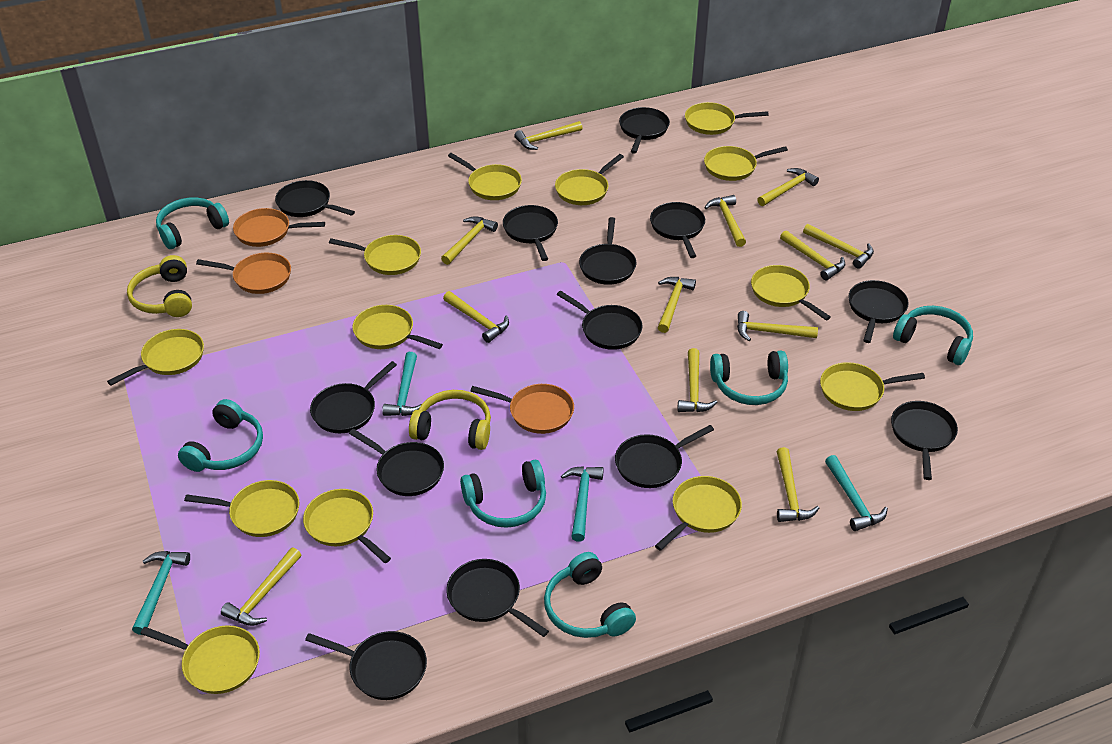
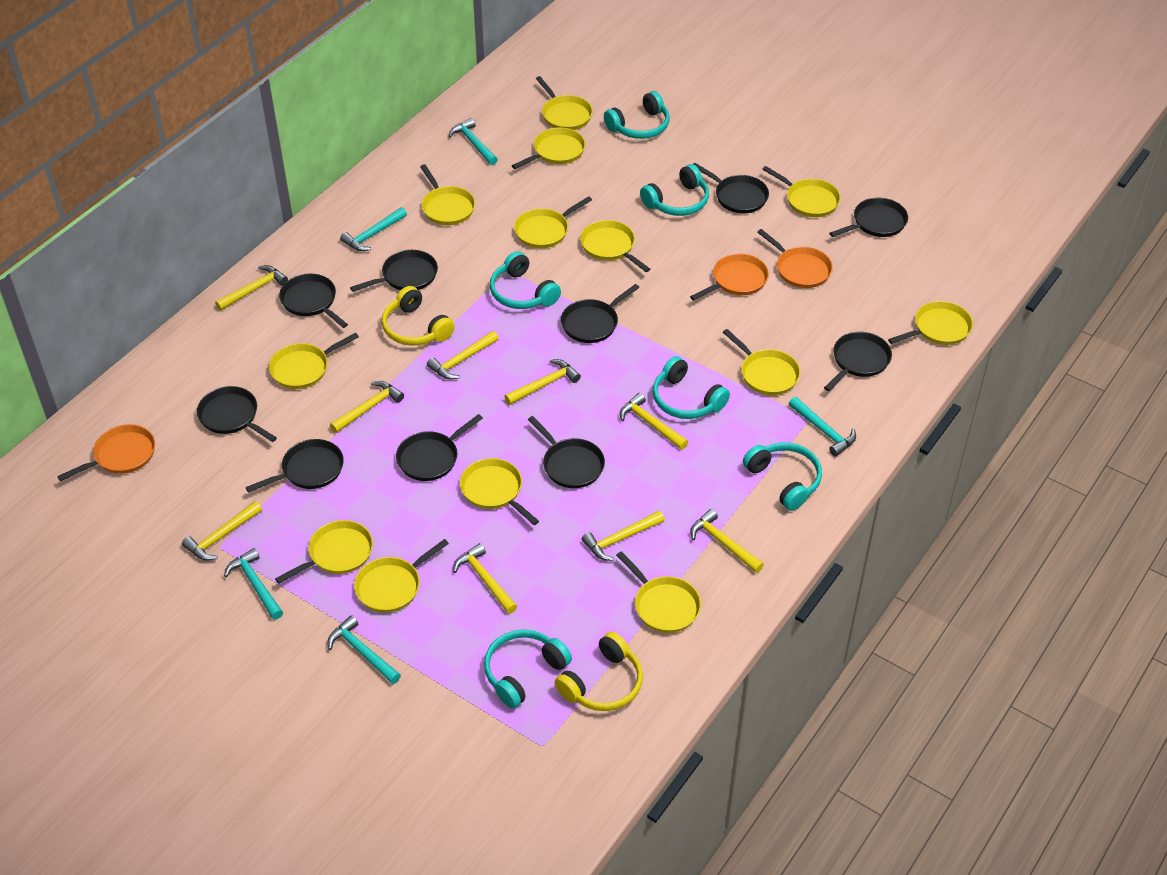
black pan: 13 -> 10
turquoise hammer: 4 -> 5
yellow hammer: 12 -> 9

